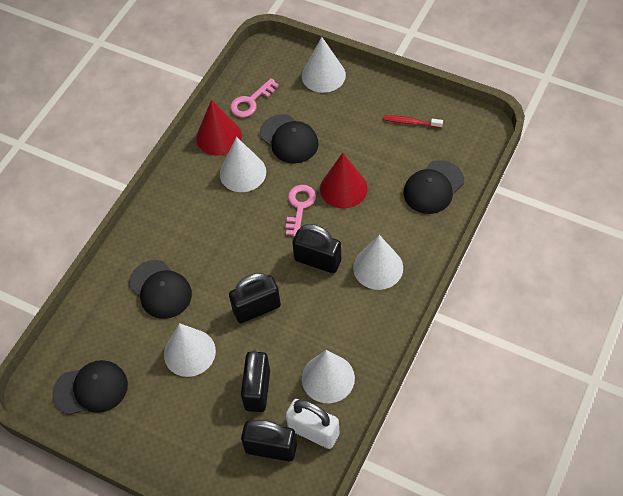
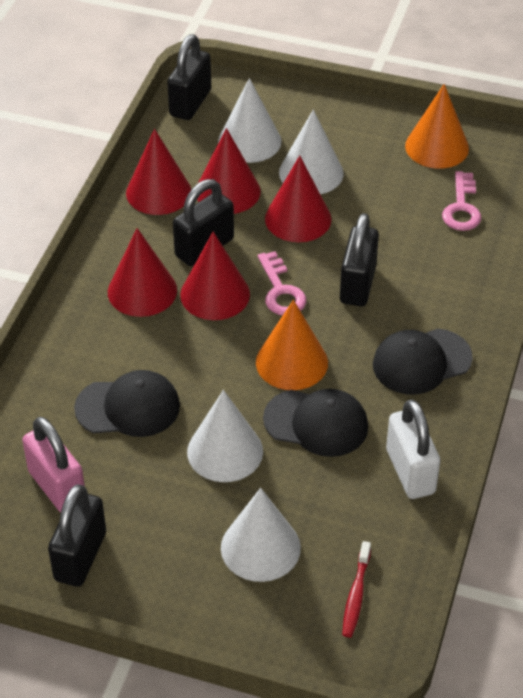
black cap: 4 -> 3
orange cone: 0 -> 2
pink padlock: 0 -> 1
red cone: 2 -> 5
white cone: 5 -> 4

